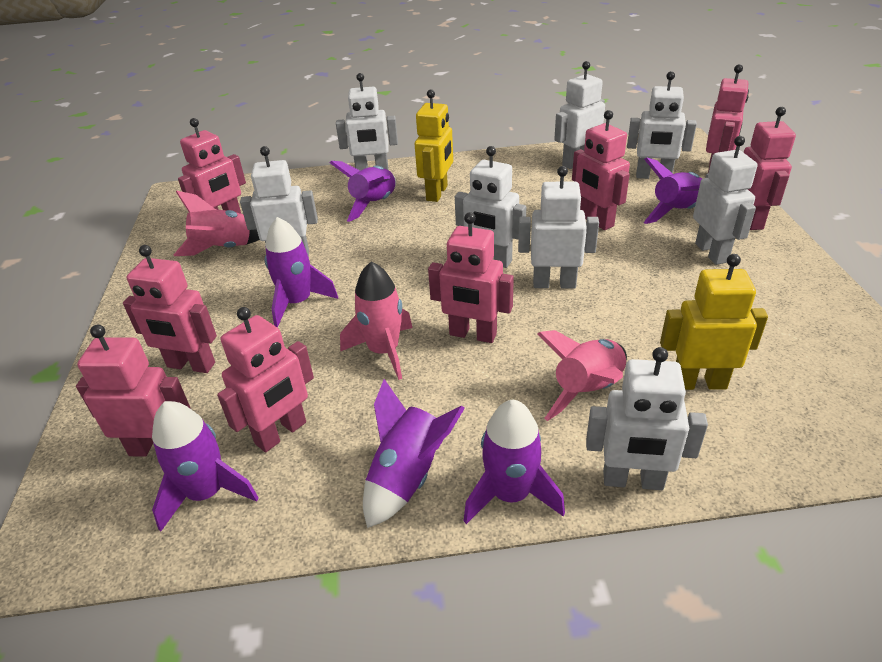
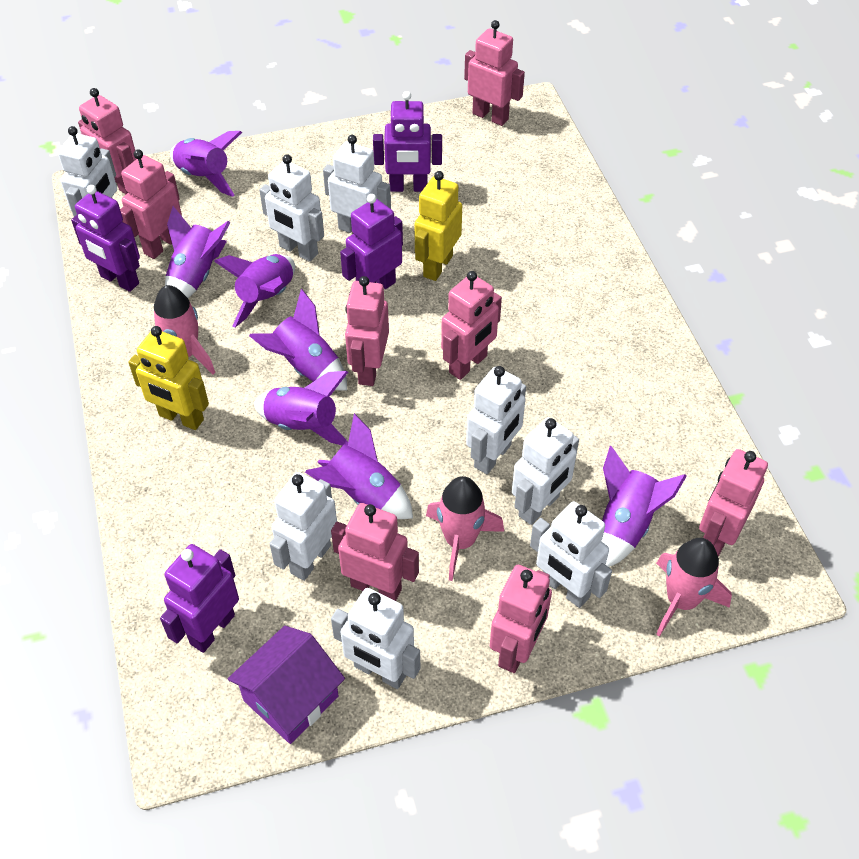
purple house: 0 -> 1
purple robot: 0 -> 4
purple rocket: 6 -> 7

